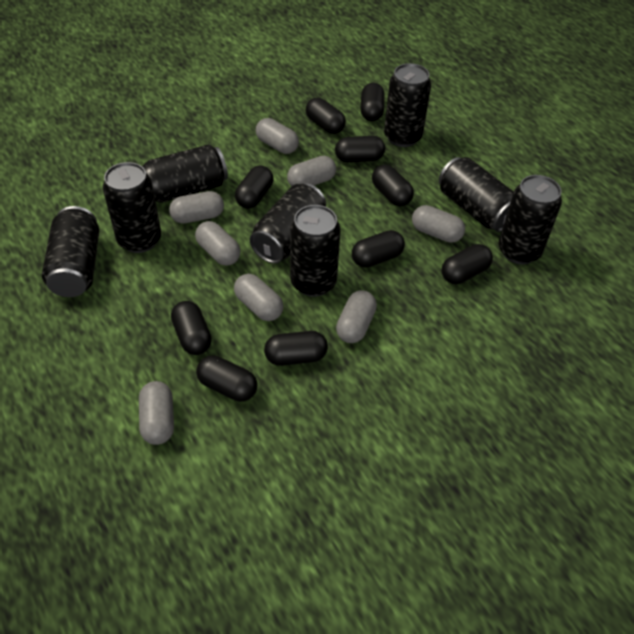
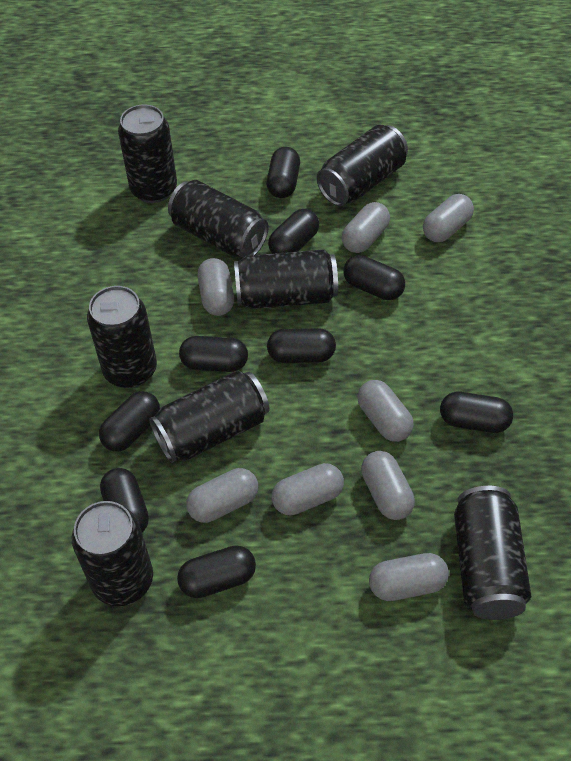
black capsule: 10 -> 9

